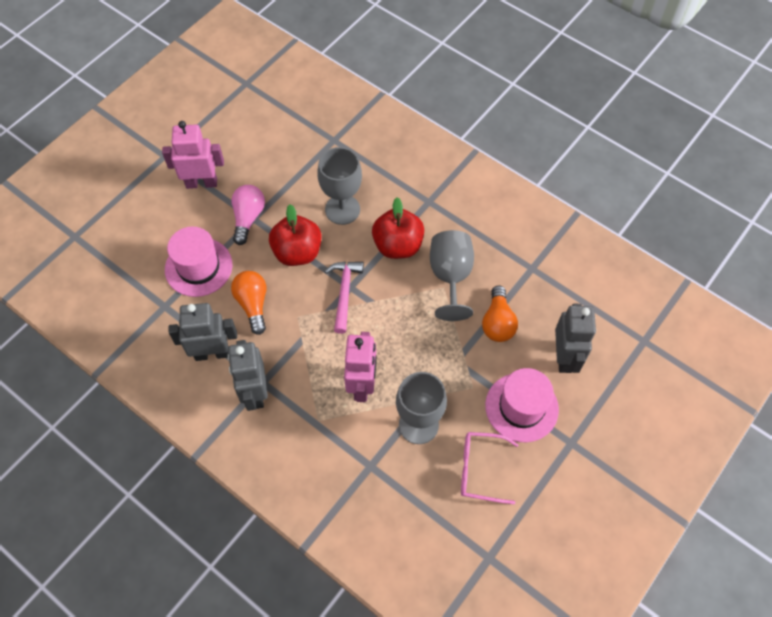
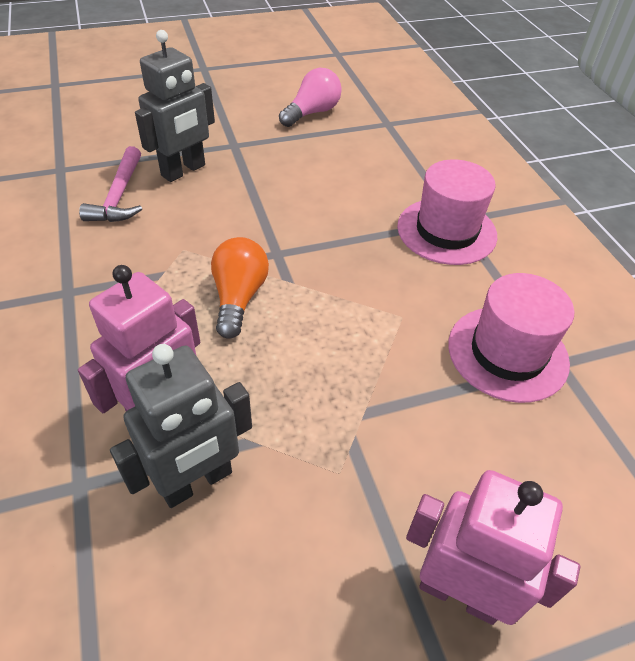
grey goblet: 3 -> 0
grey robot: 3 -> 2
orange light bulb: 2 -> 1
pink glasses: 1 -> 0
red apple: 2 -> 0

